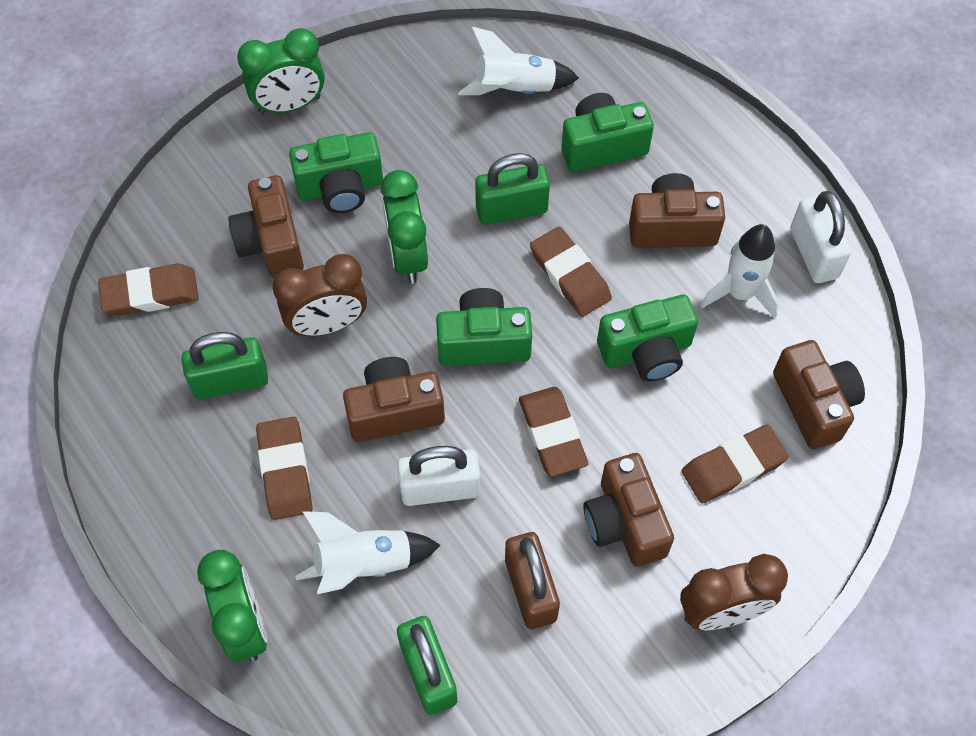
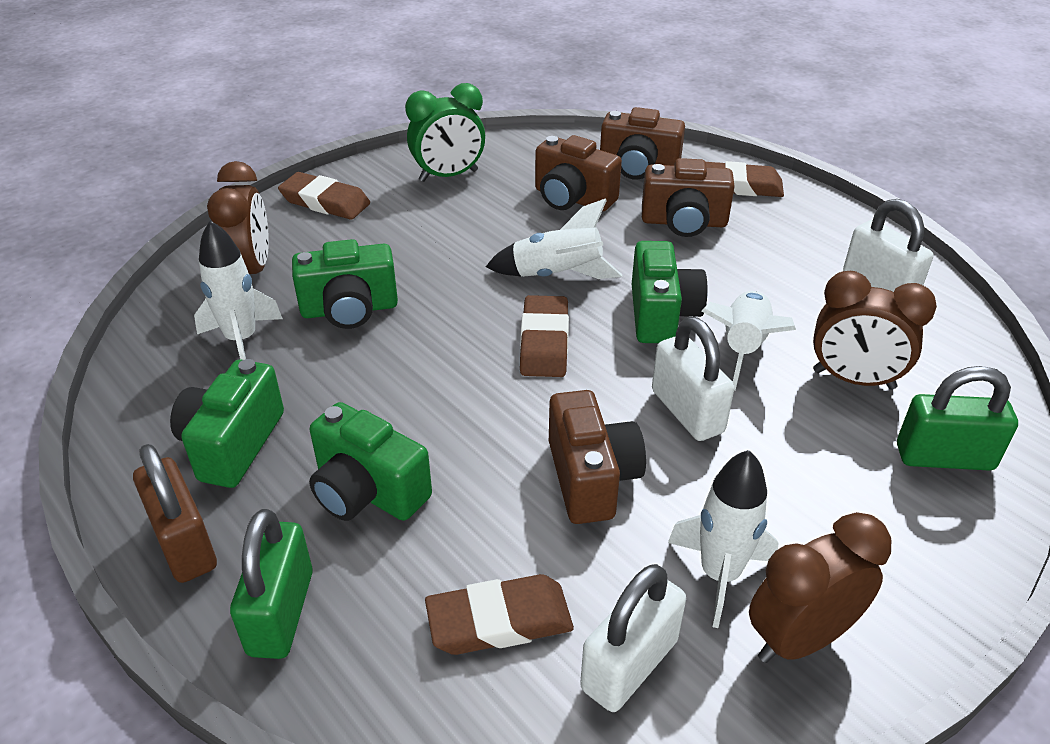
brown camera: 5 -> 4
brown clock: 2 -> 3
brown eraser: 5 -> 4
green clock: 3 -> 1
green padlock: 3 -> 2
white padlock: 2 -> 3
white rocket: 3 -> 4

